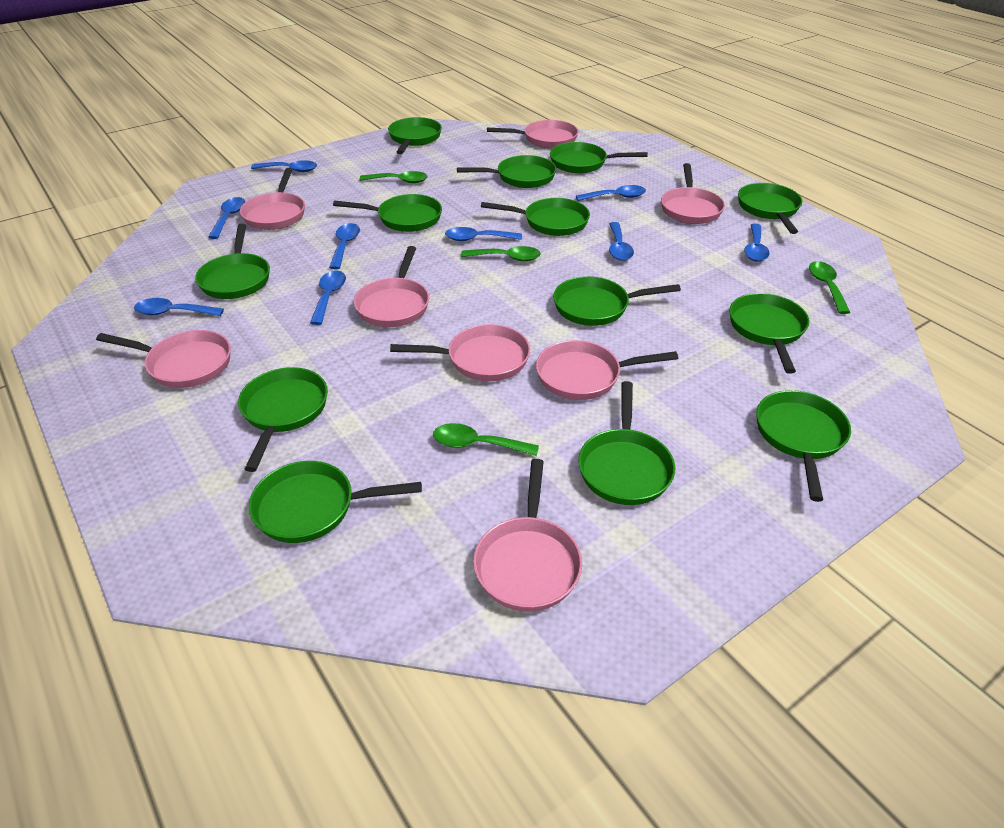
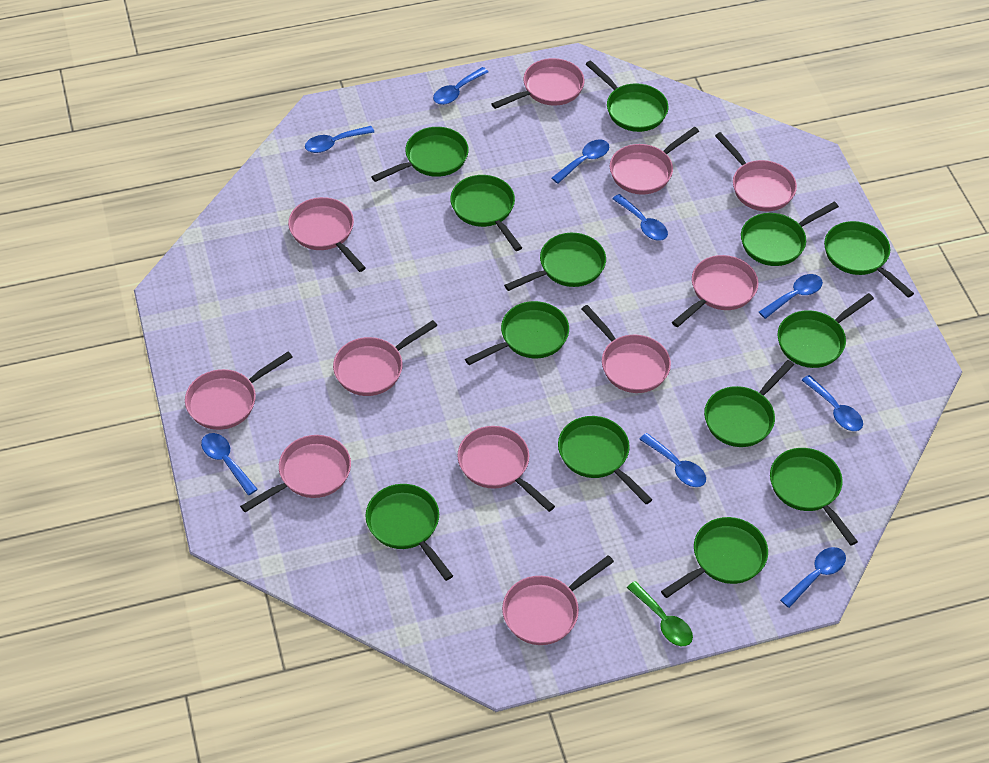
green spoon: 4 -> 1
pink pan: 8 -> 11

